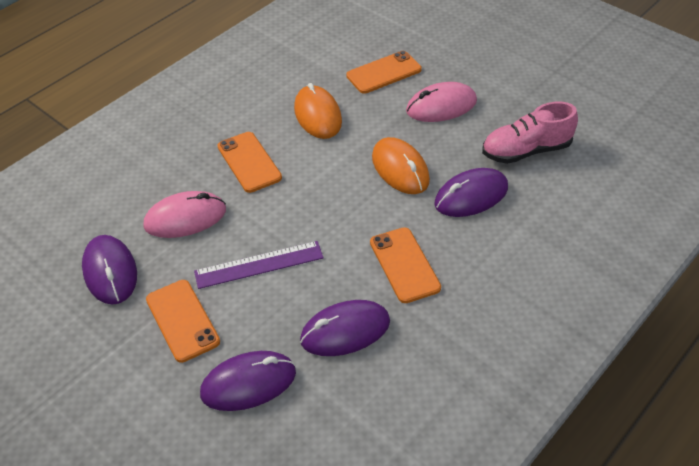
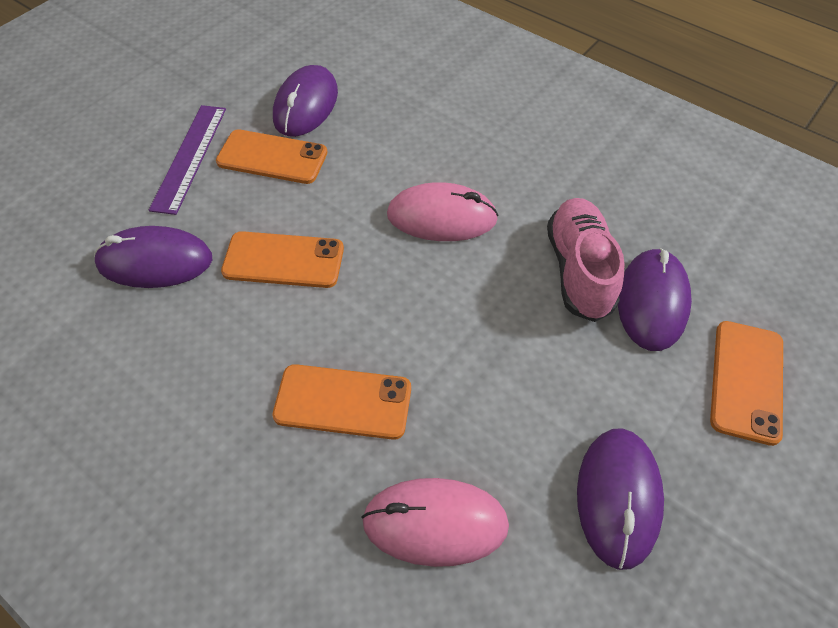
orange mouse: 2 -> 0

